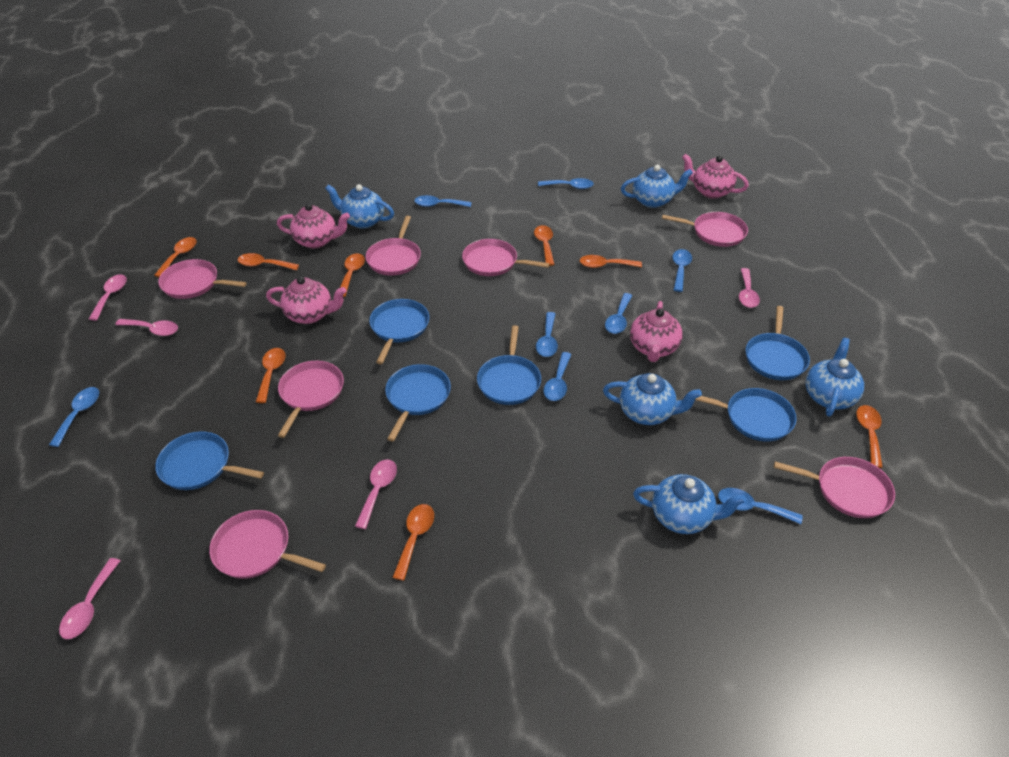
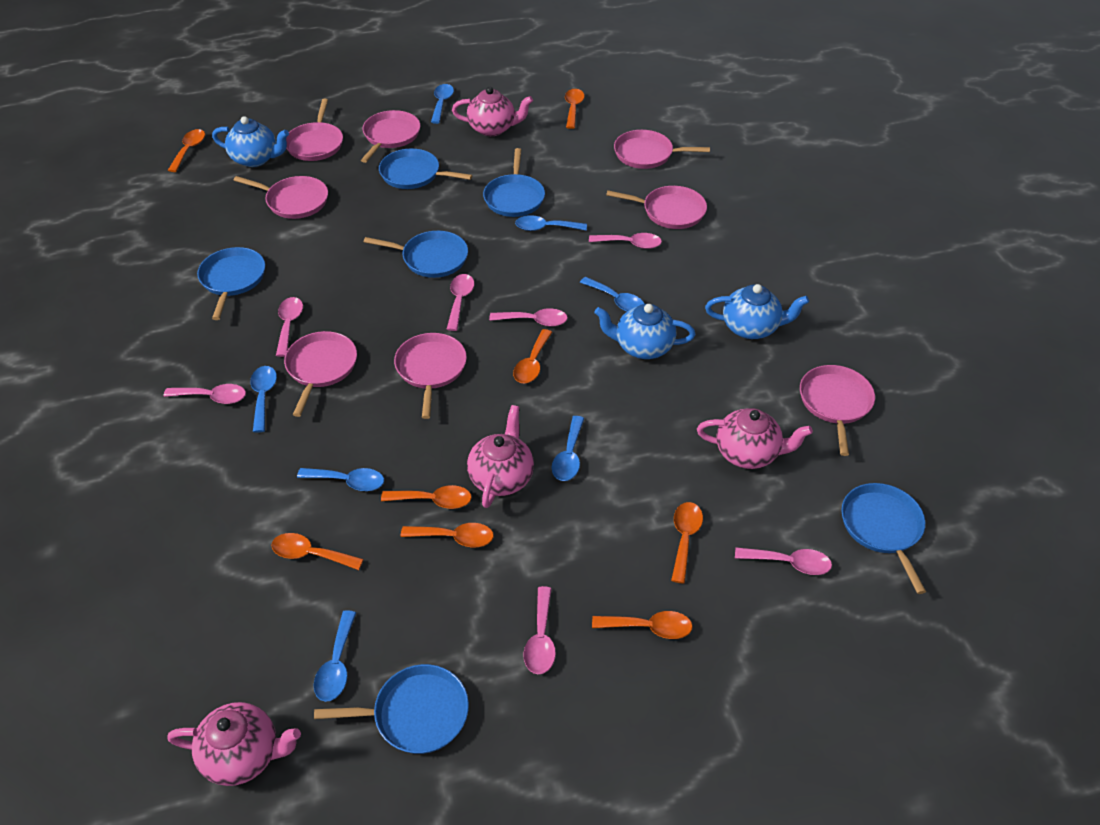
blue spoon: 8 -> 7
blue teapot: 5 -> 3
pink pan: 7 -> 8
pink spoon: 5 -> 7

